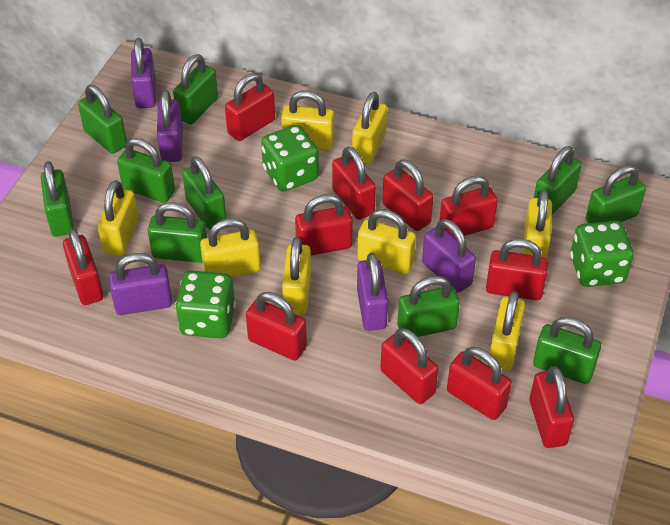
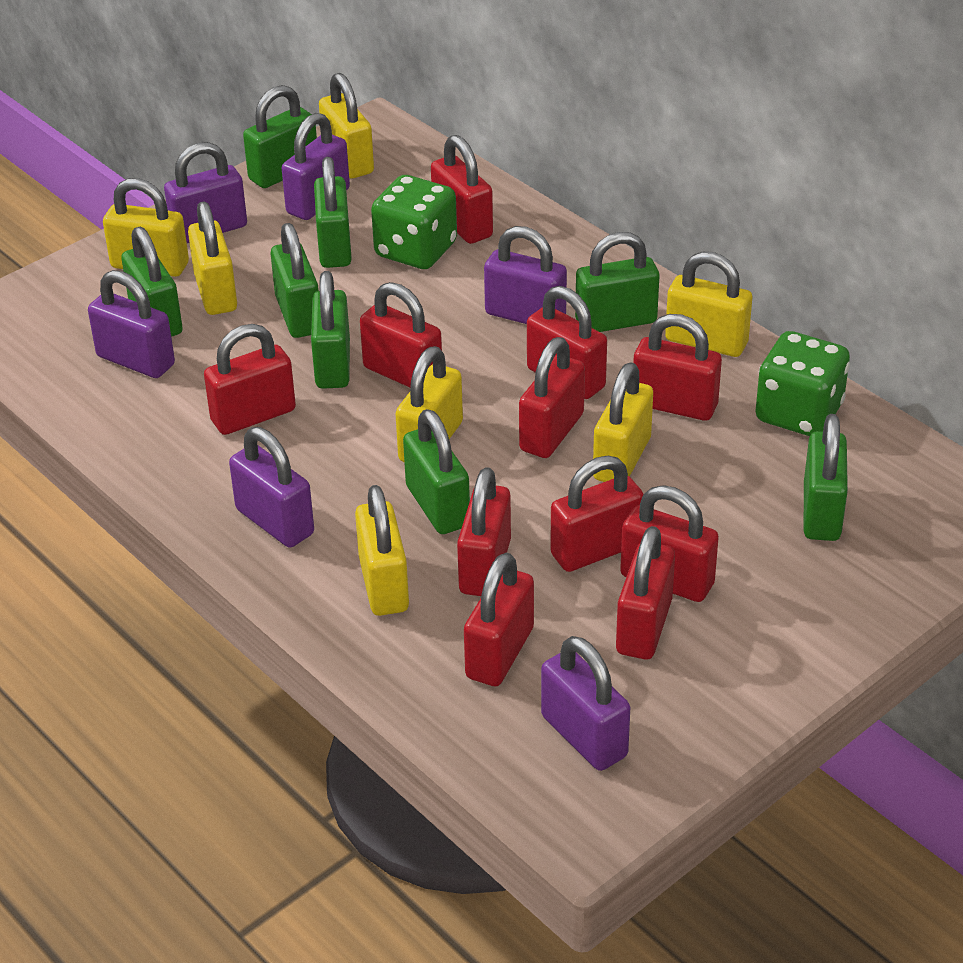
green dice: 3 -> 2
green padlock: 10 -> 8
purple padlock: 5 -> 6
yellow padlock: 8 -> 7

